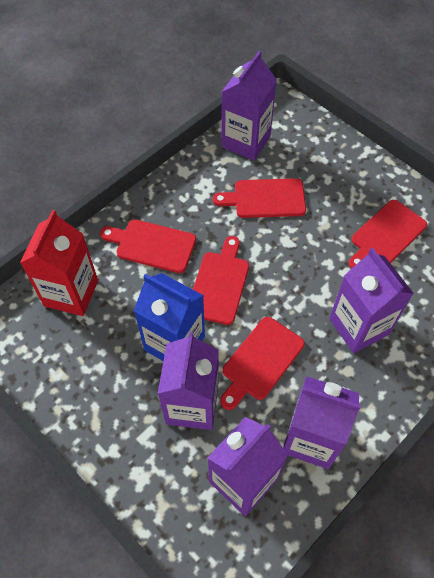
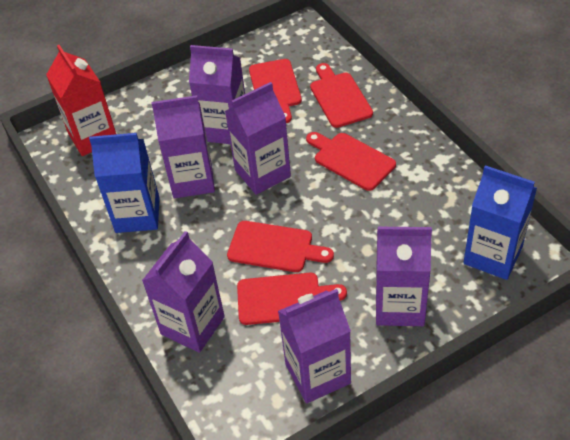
blue carton: 1 -> 2
purple carton: 5 -> 6

